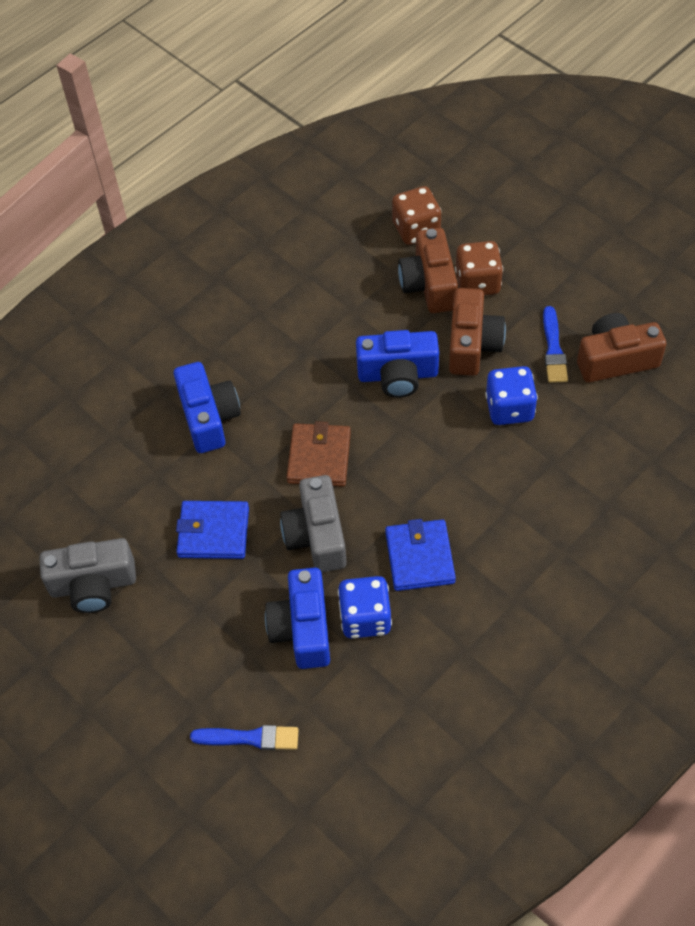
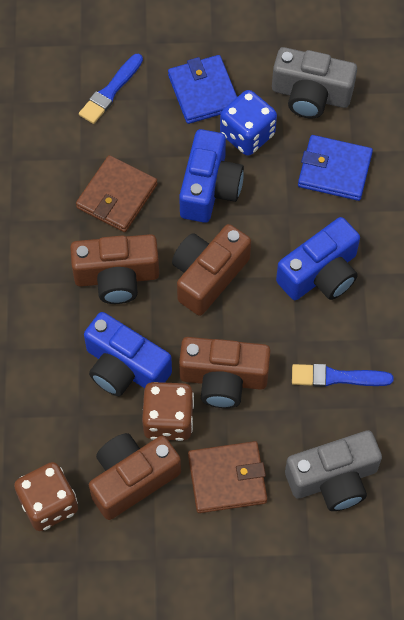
blue dice: 2 -> 1
brown camera: 3 -> 4
brown wallet: 1 -> 2

